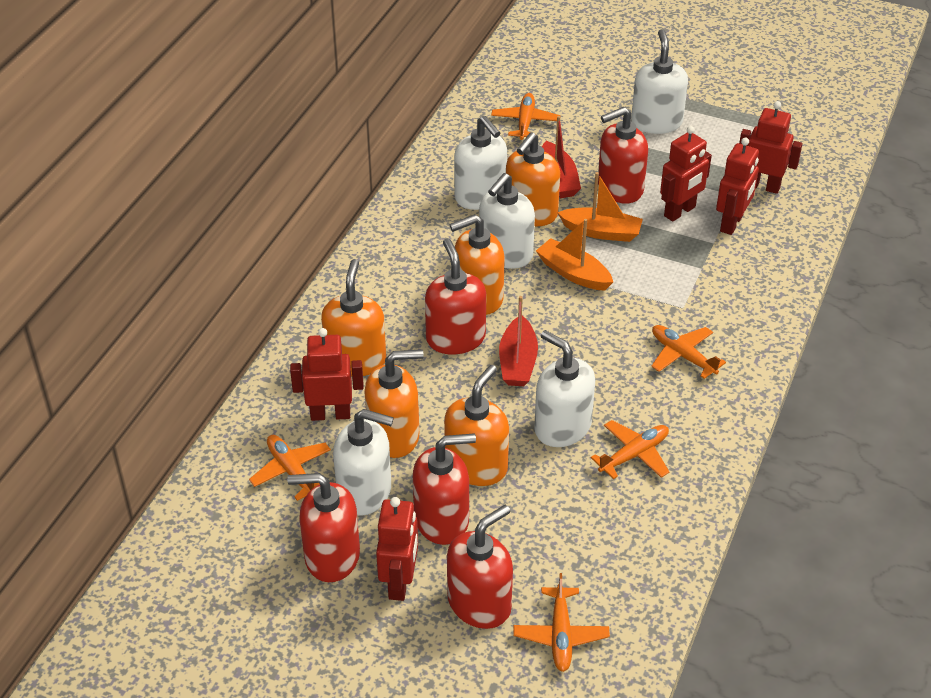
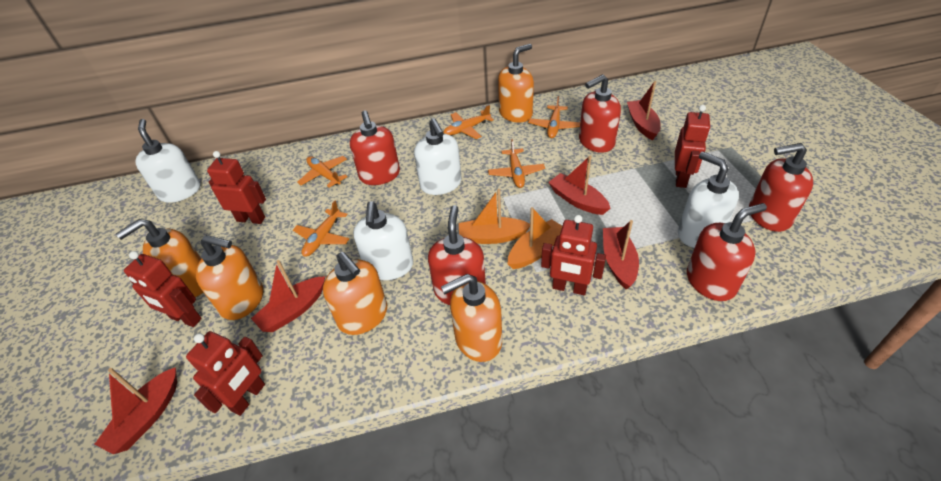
red boat: 2 -> 5
white soap dispenser: 5 -> 4

